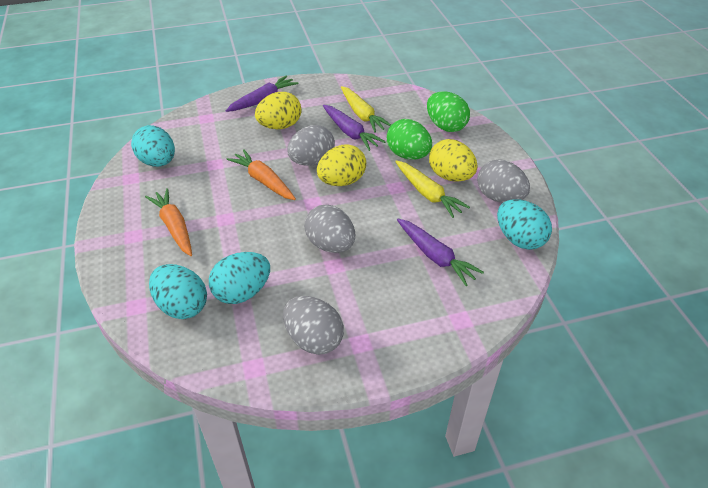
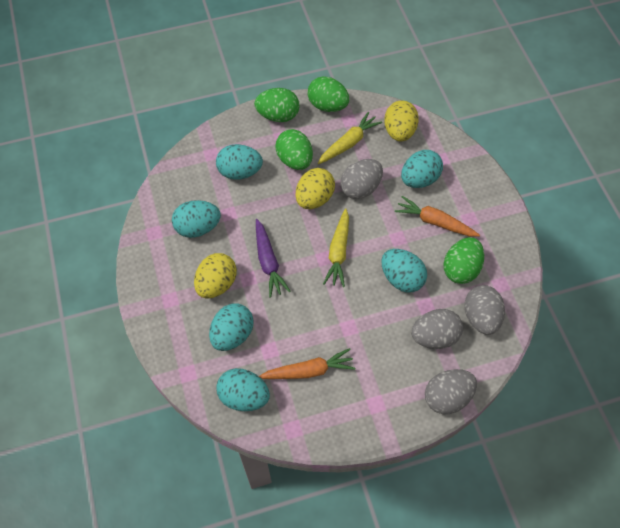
green egg: 2 -> 4
purple carrot: 3 -> 1
turquoise egg: 4 -> 6

